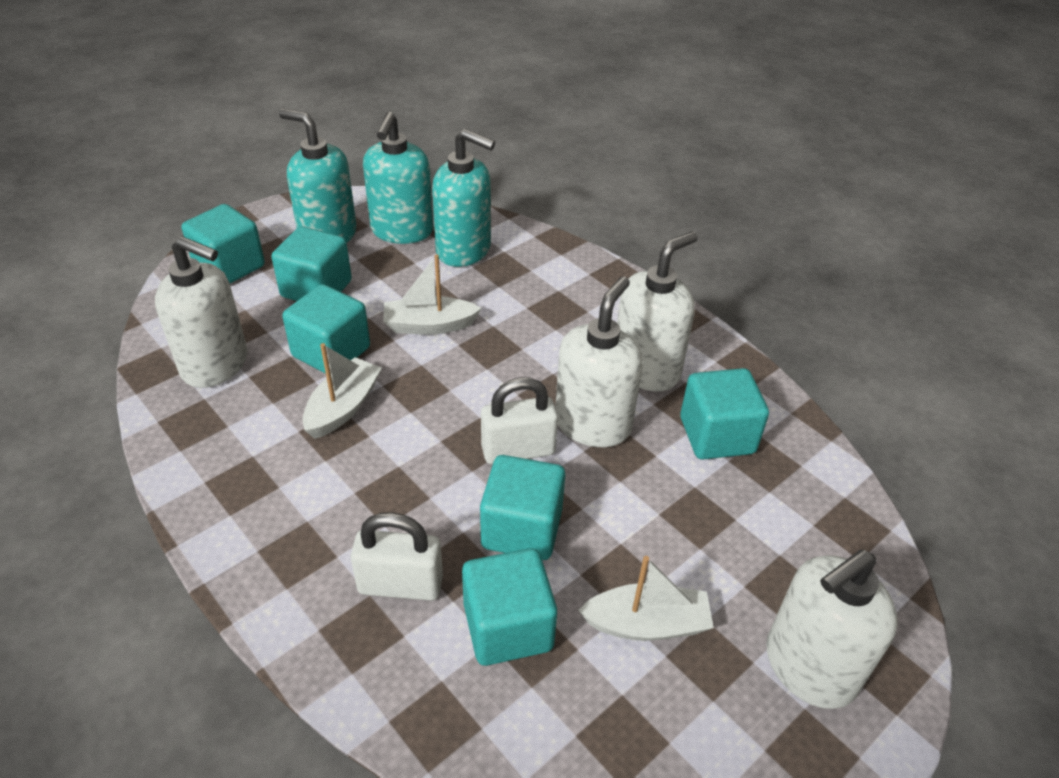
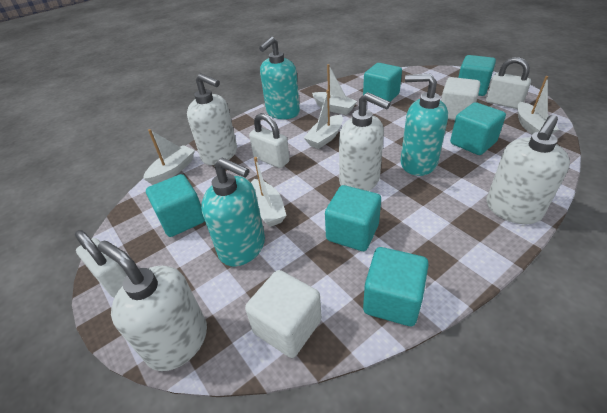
white boat: 3 -> 5
white cube: 0 -> 2
white padlock: 2 -> 3

